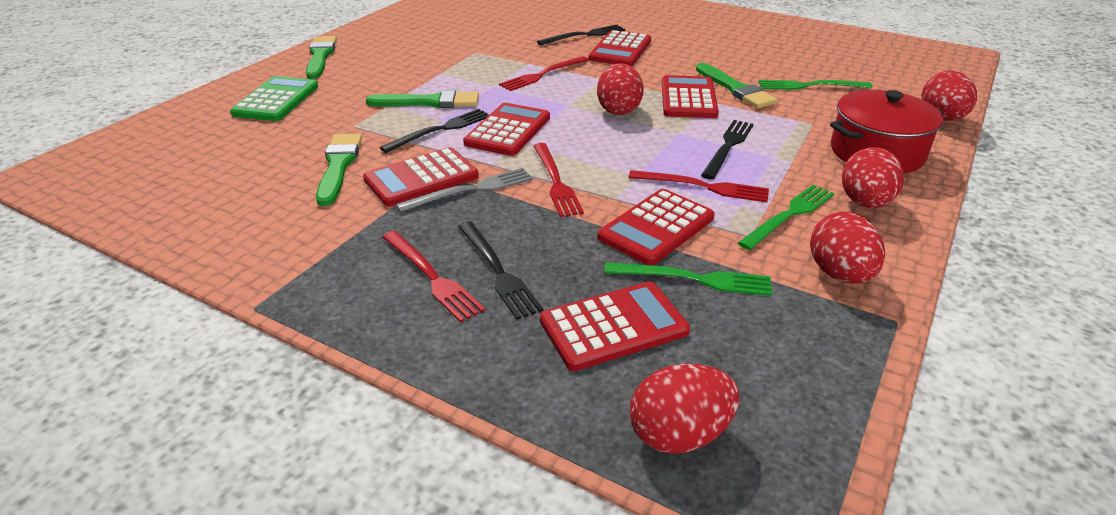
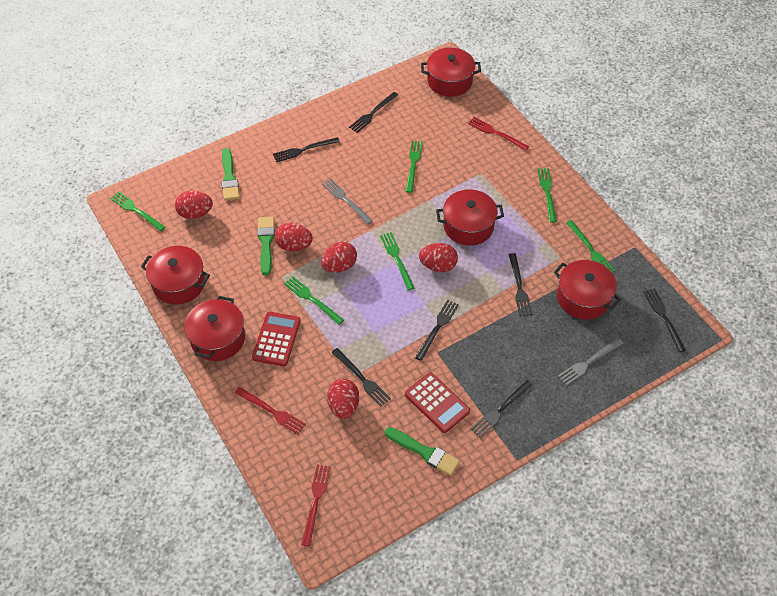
black fork: 4 -> 7
green brush: 4 -> 3
green calculator: 1 -> 0
green fork: 3 -> 6
grey fork: 1 -> 2
red calculator: 6 -> 2
red fork: 4 -> 3
red pot: 1 -> 5

